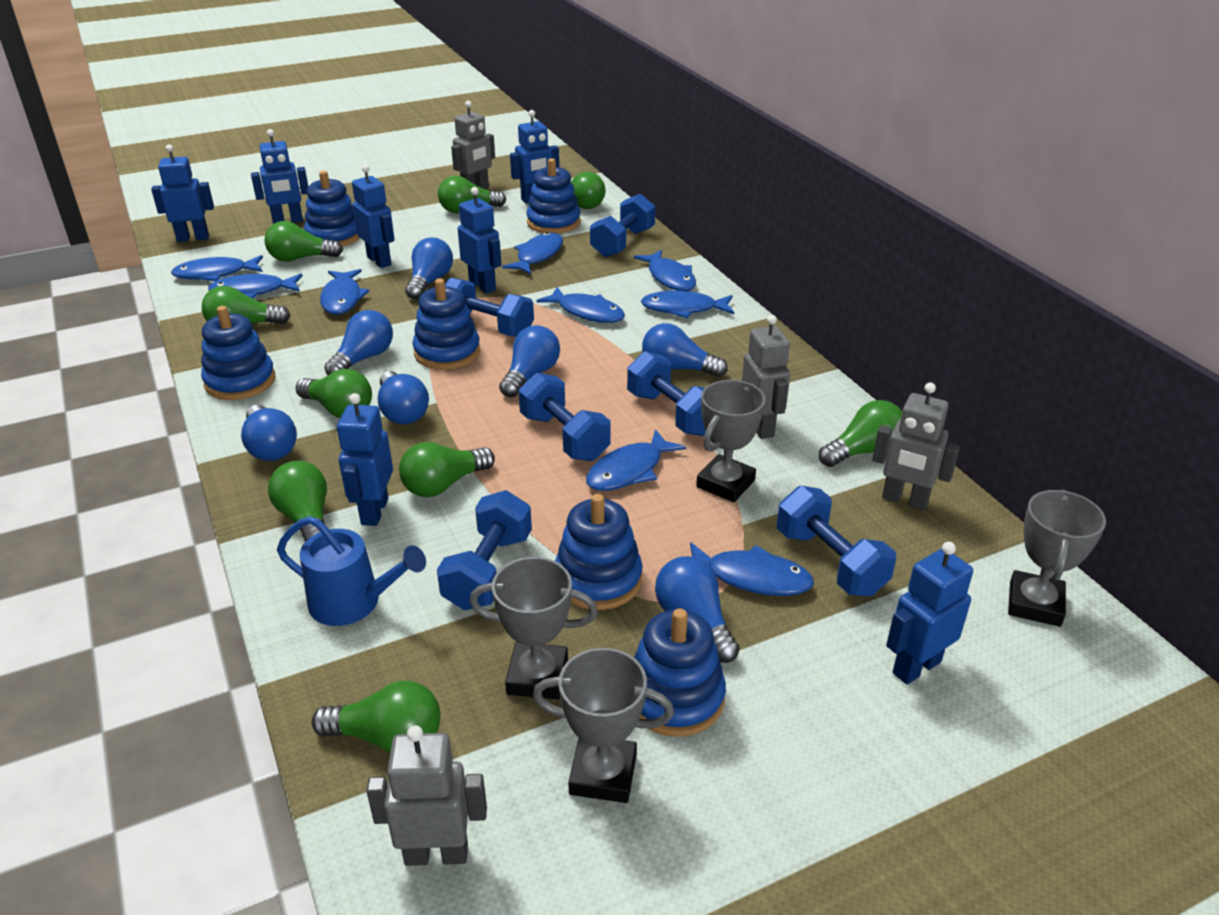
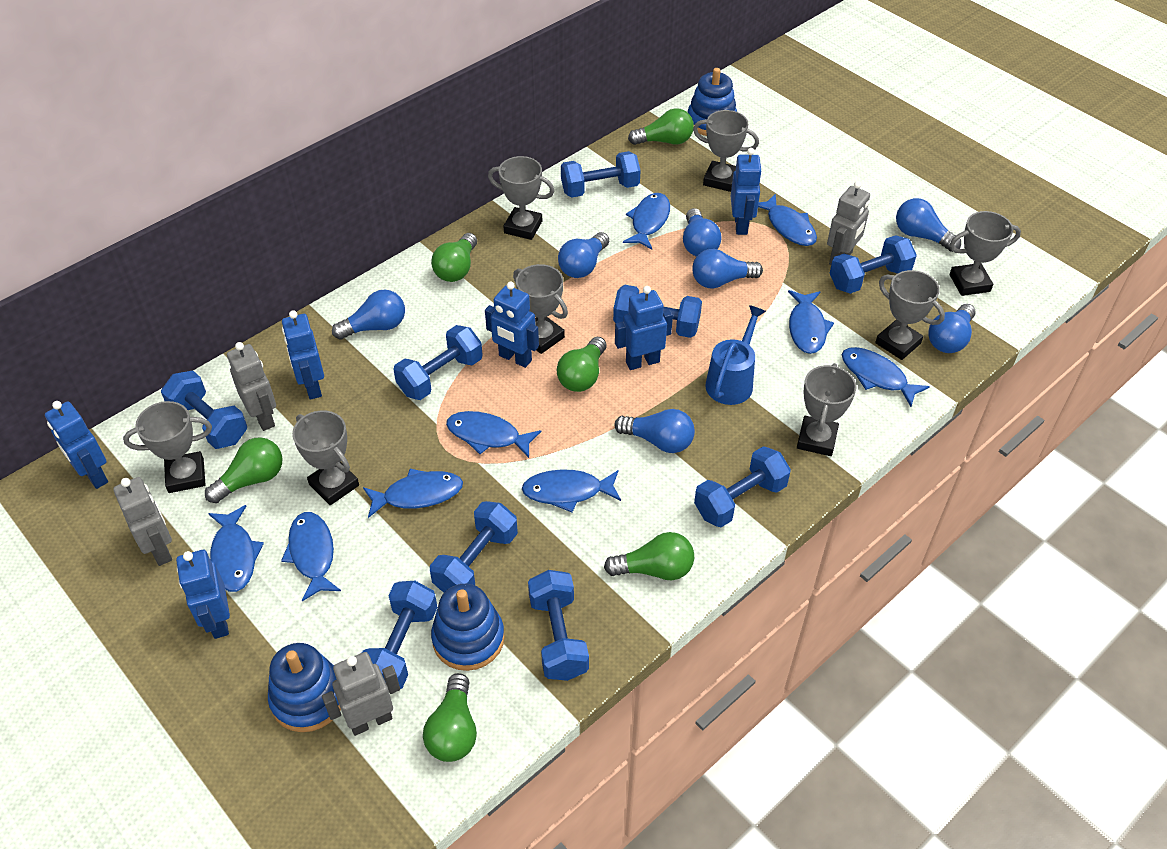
blue dumbbell: 6 -> 9
blue robot: 7 -> 6
blue stacking toy: 6 -> 3
green light bulb: 9 -> 6
grey trophy: 4 -> 8

